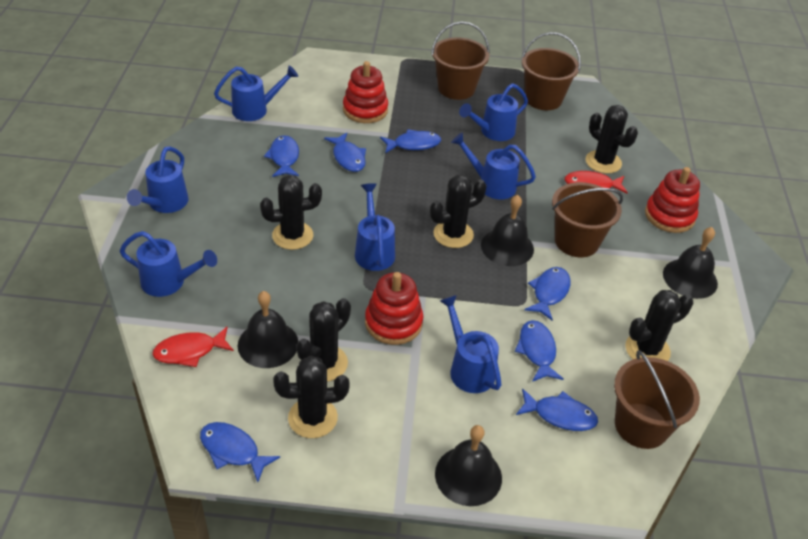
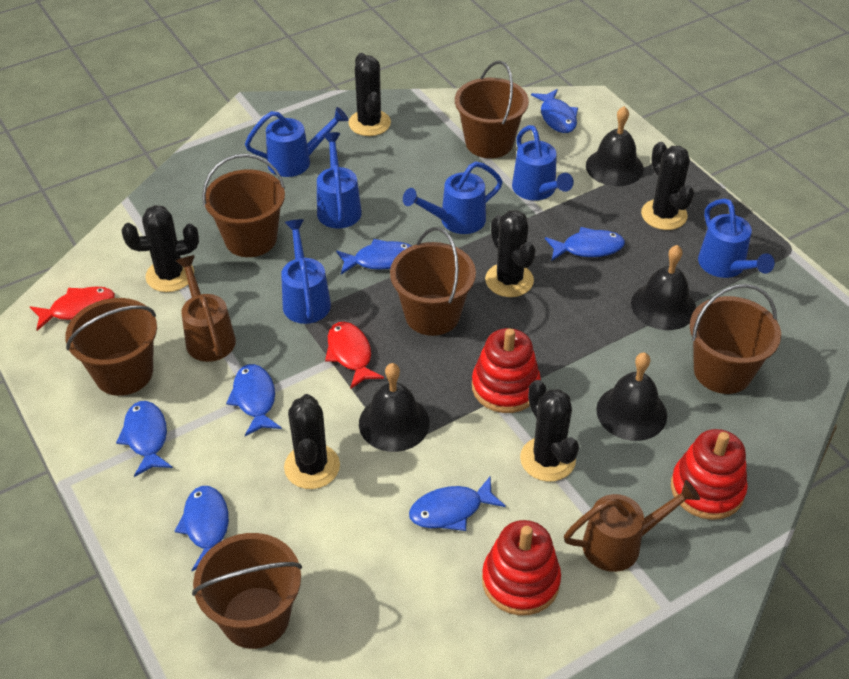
blue watering can: 7 -> 6
brown bucket: 4 -> 6
brown watering can: 0 -> 2

